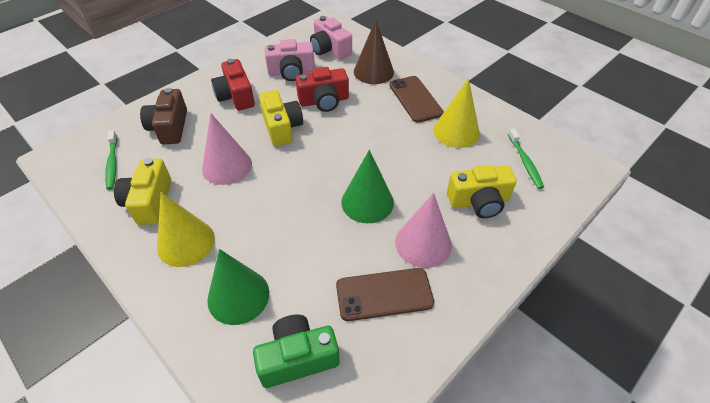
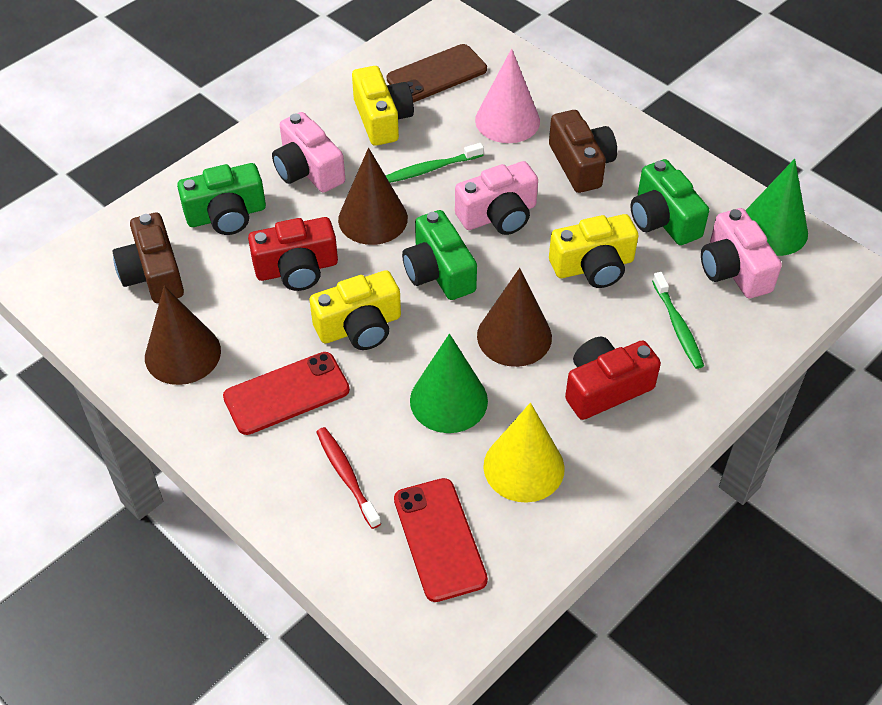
brown camera: 1 -> 2
brown cone: 1 -> 3
brown phone: 2 -> 1
green camera: 1 -> 3
pink camera: 2 -> 3
pink cone: 2 -> 1
red phone: 0 -> 2
red toothbrush: 0 -> 1
yellow cone: 2 -> 1

